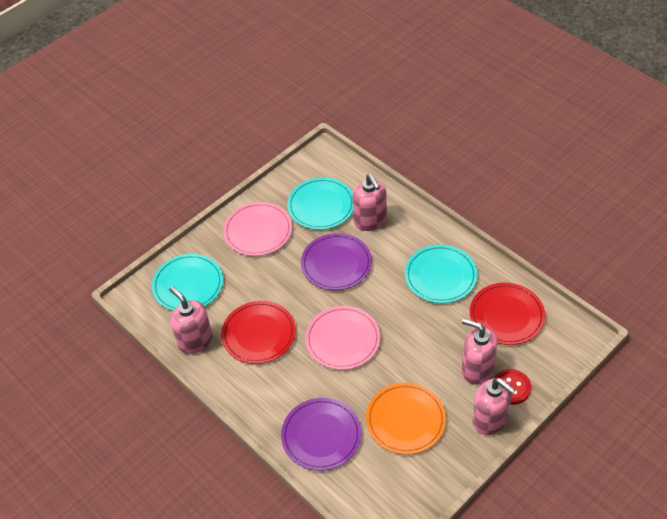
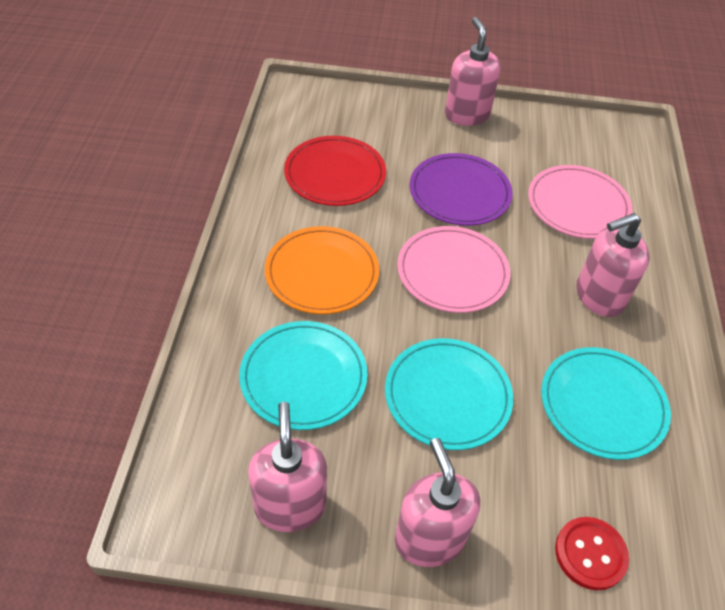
purple plate: 2 -> 1
red plate: 2 -> 1

